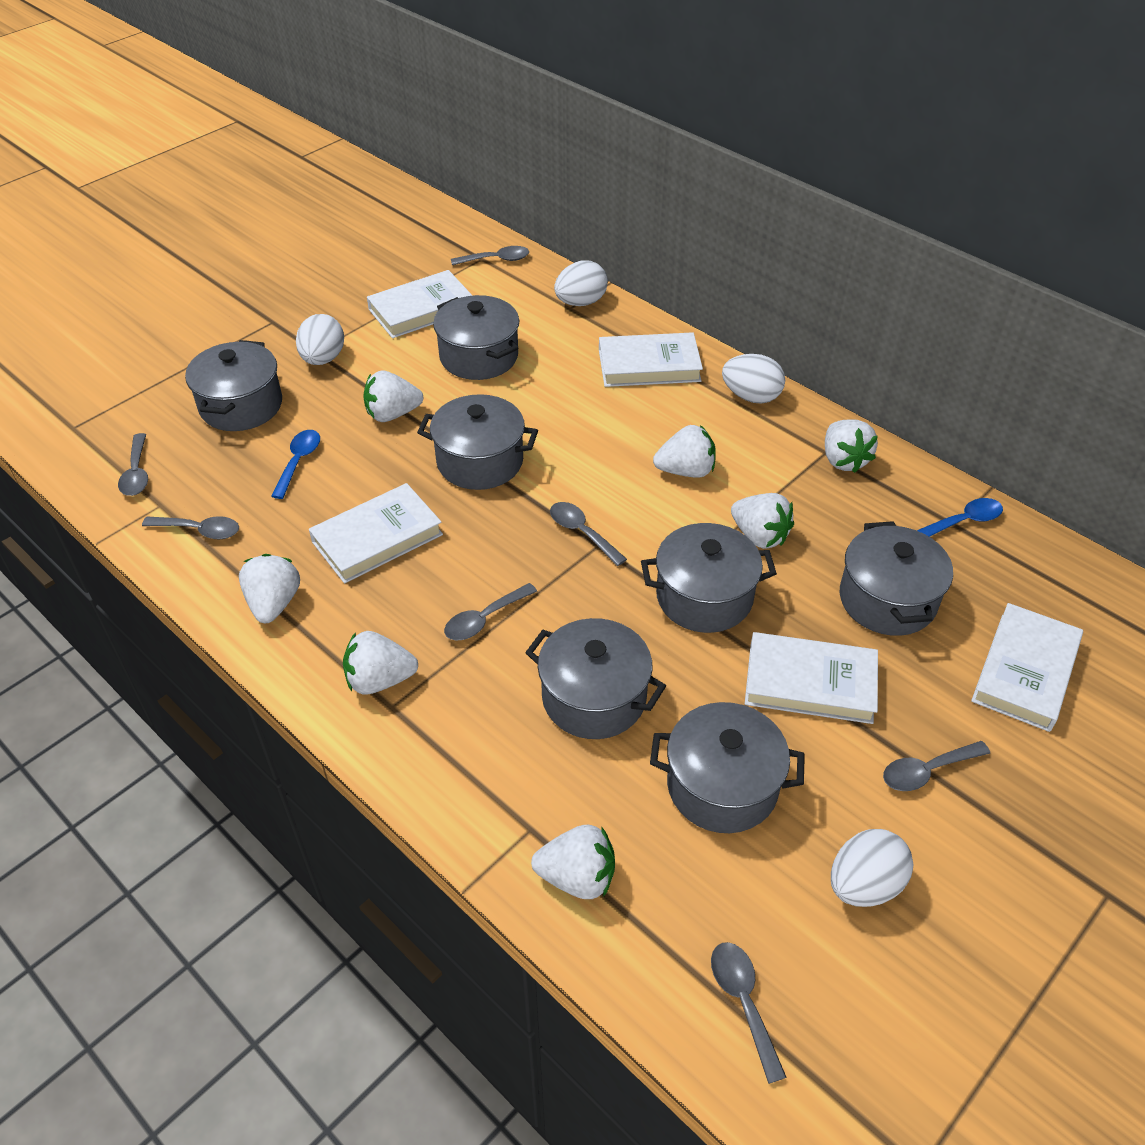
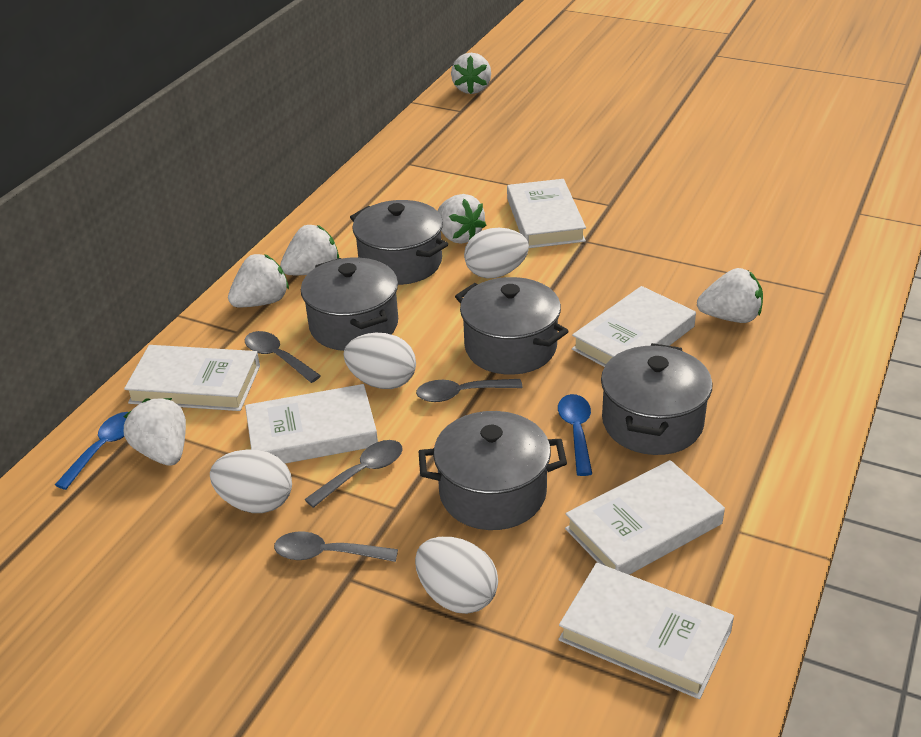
grey pot: 7 -> 5
grey spoon: 7 -> 4
white book: 5 -> 6
white strawberry: 7 -> 6

